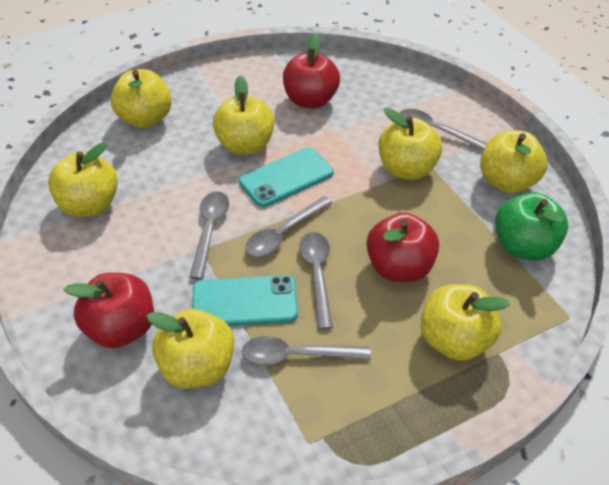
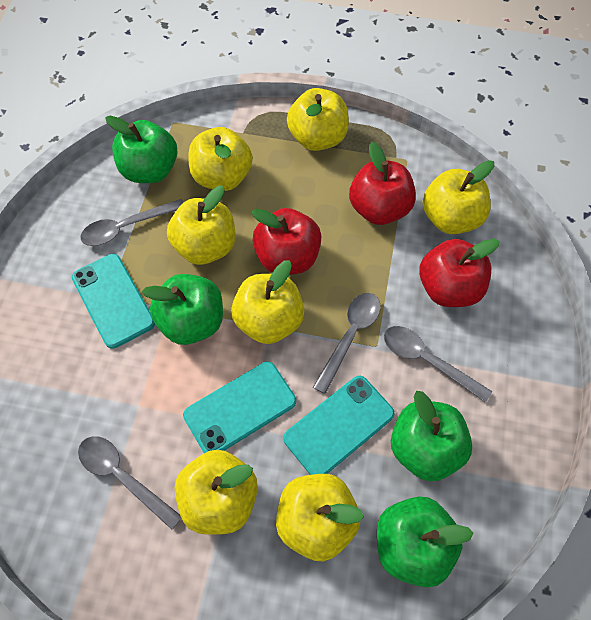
green apple: 1 -> 4
grey spoon: 5 -> 4
turquoise phone: 2 -> 3

